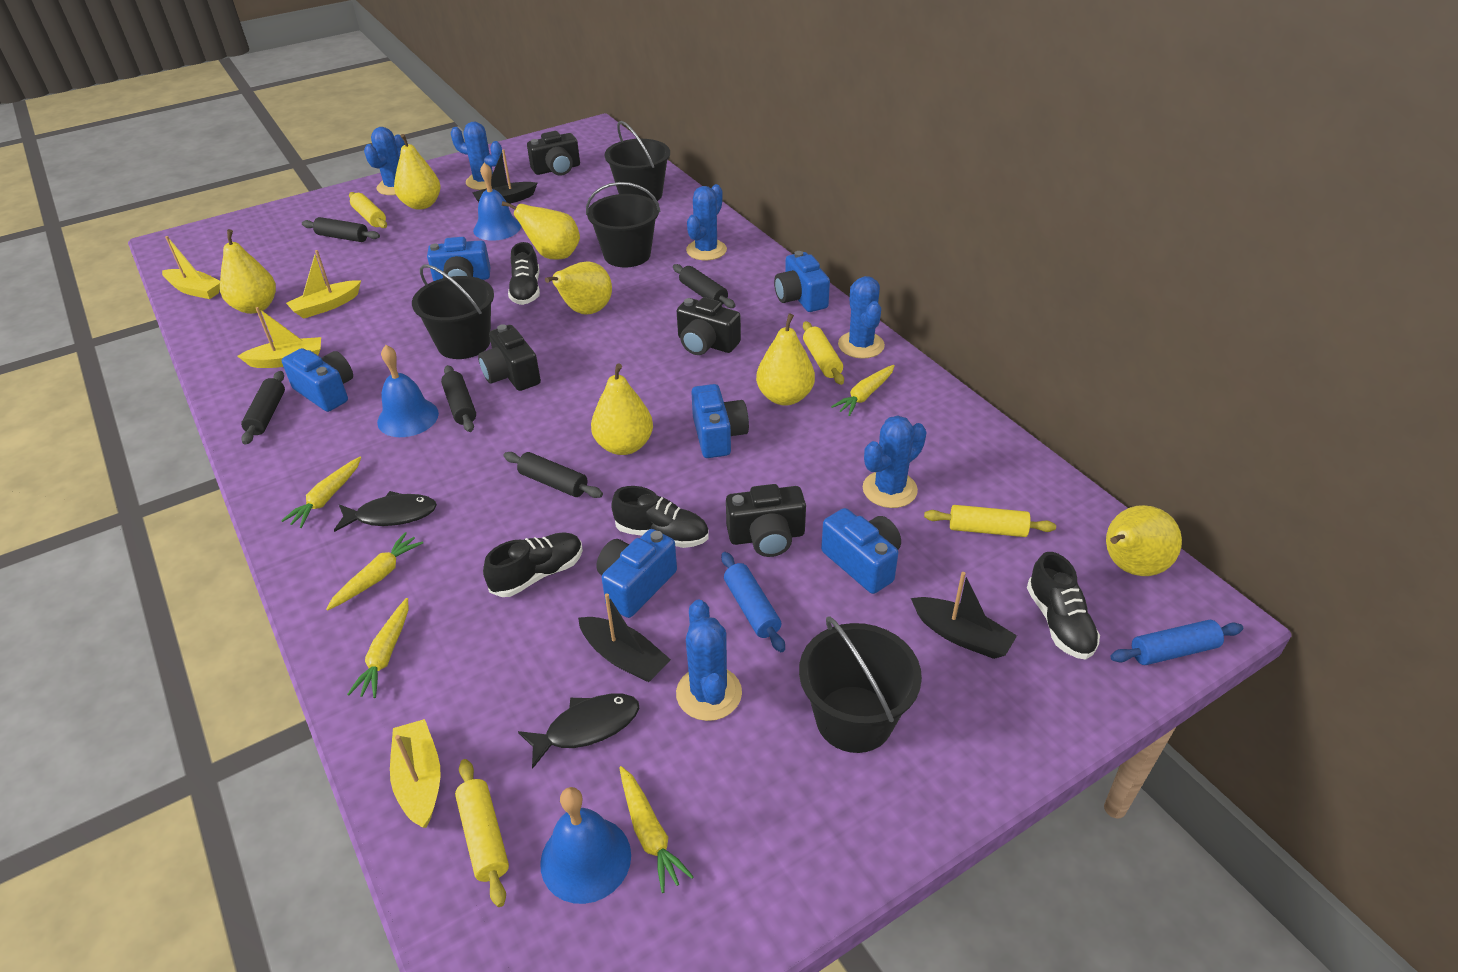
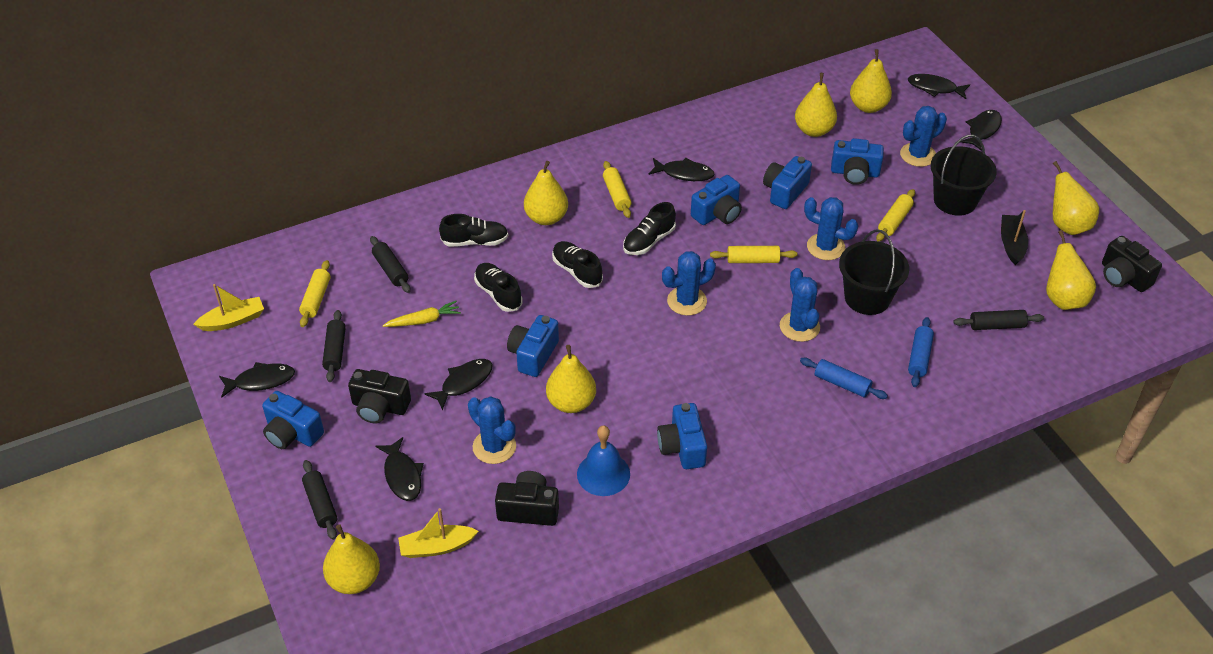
black boat: 3 -> 1
black bucket: 4 -> 2
black camera: 4 -> 3
black fish: 2 -> 6
black rolling pin: 5 -> 4
blue bell: 3 -> 1
blue cactus: 6 -> 5
yellow boat: 4 -> 2
yellow carrot: 5 -> 1

